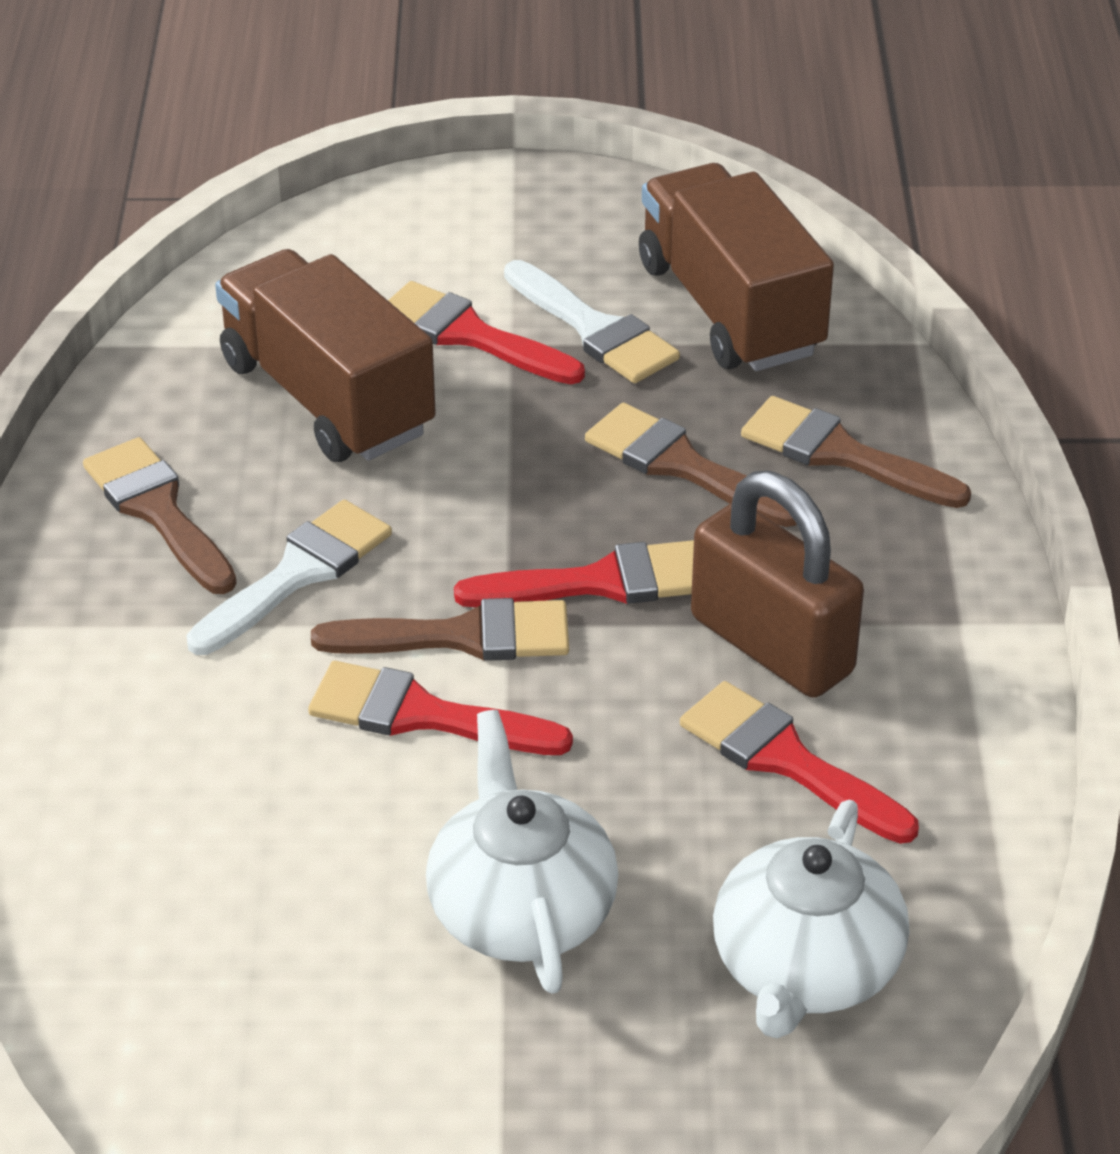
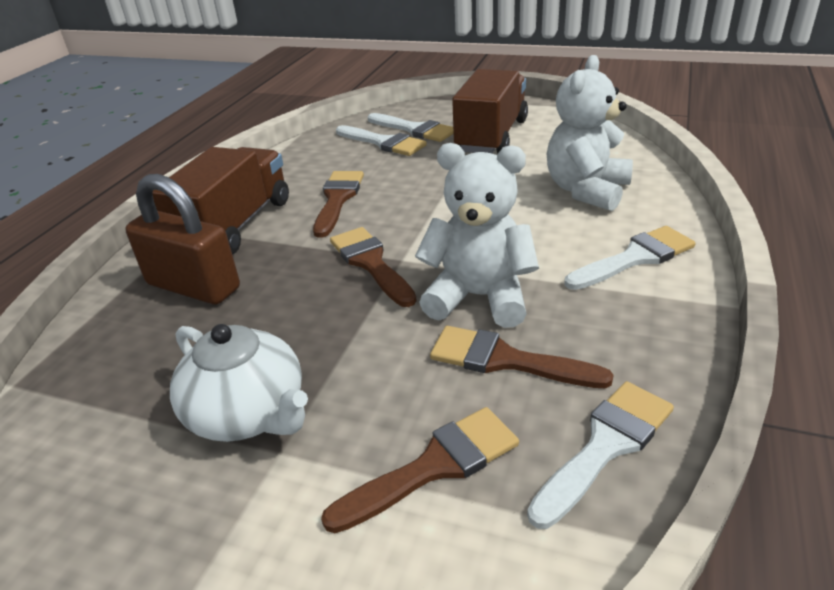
red brush: 4 -> 0
white brush: 2 -> 4
white teapot: 2 -> 1
white teddy bear: 0 -> 2

